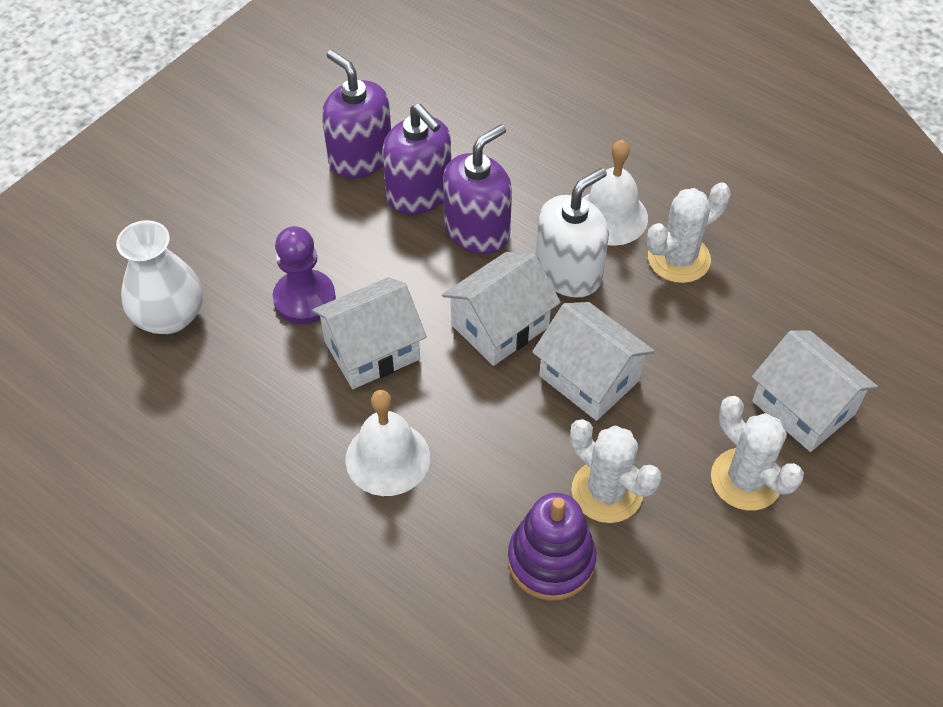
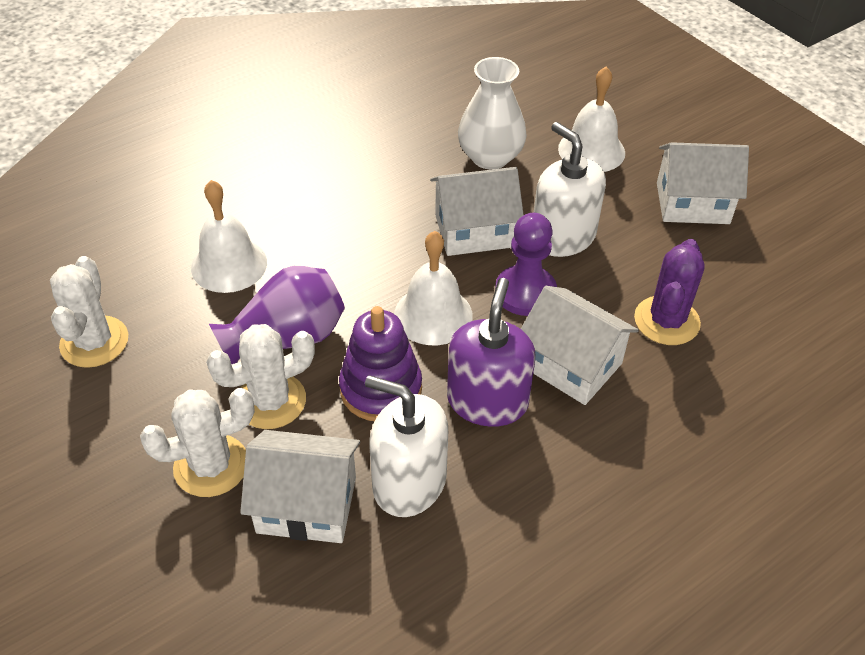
purple cactus: 0 -> 1
purple soap dispenser: 3 -> 1
purple vase: 0 -> 1
white bell: 2 -> 3
white soap dispenser: 1 -> 2

